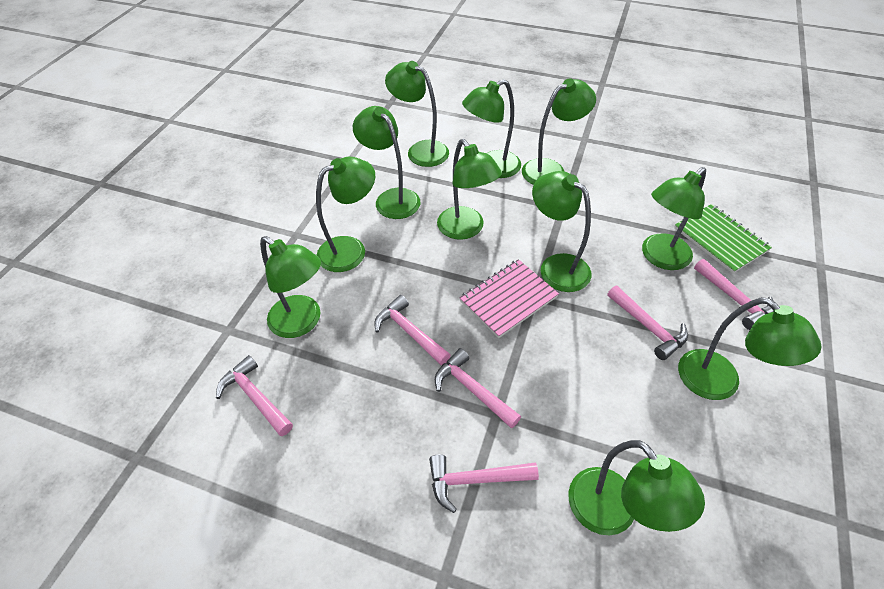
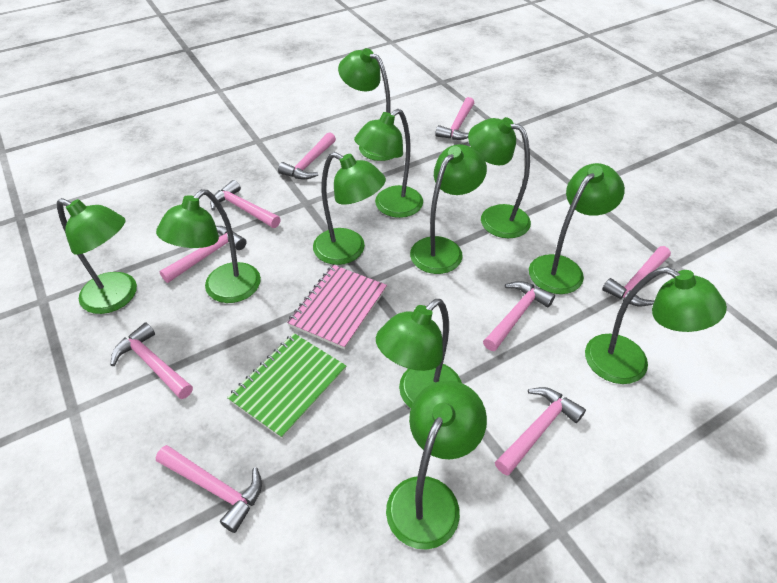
pink hammer: 6 -> 9

